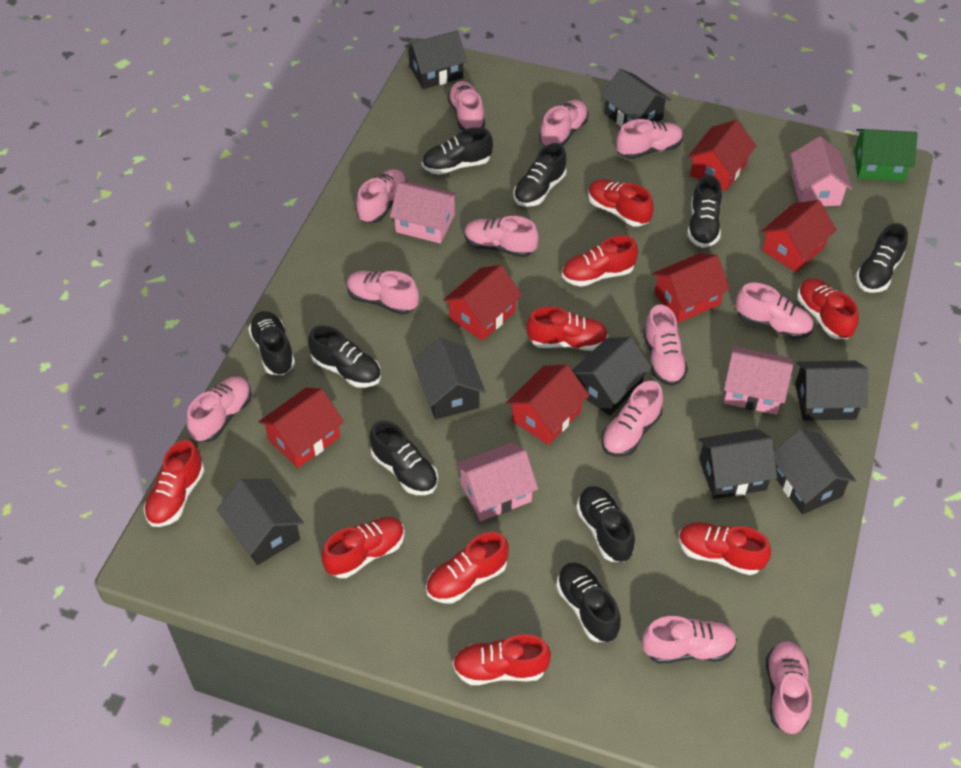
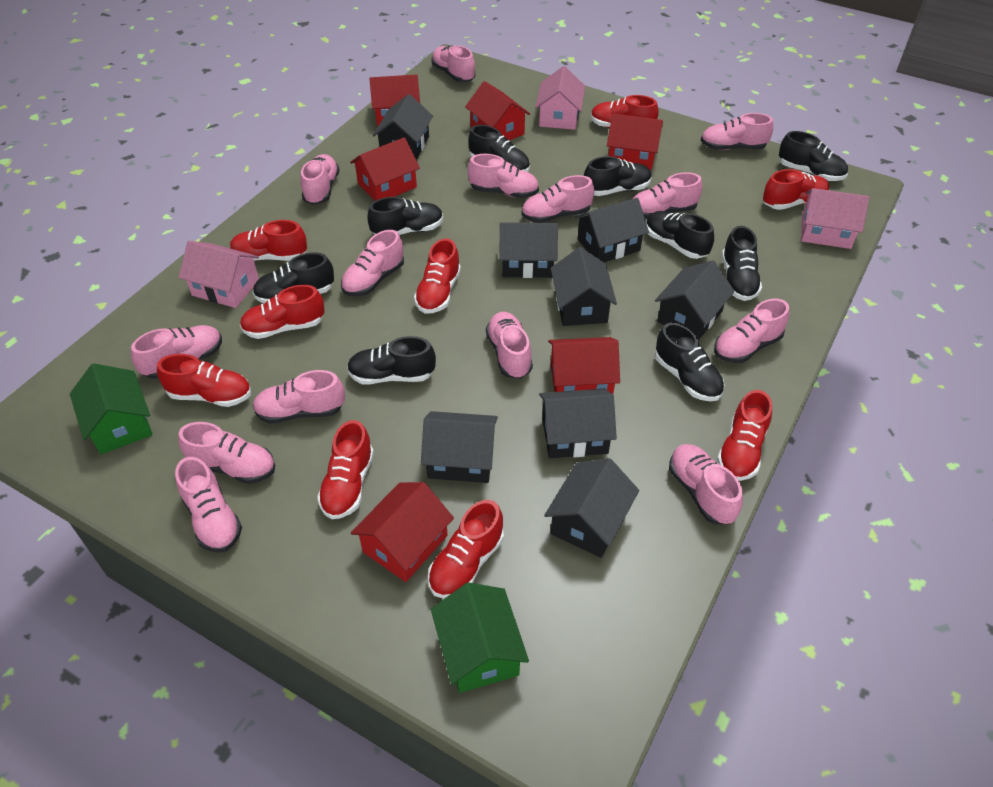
green house: 1 -> 2
pink house: 4 -> 3
pink shoe: 12 -> 14

